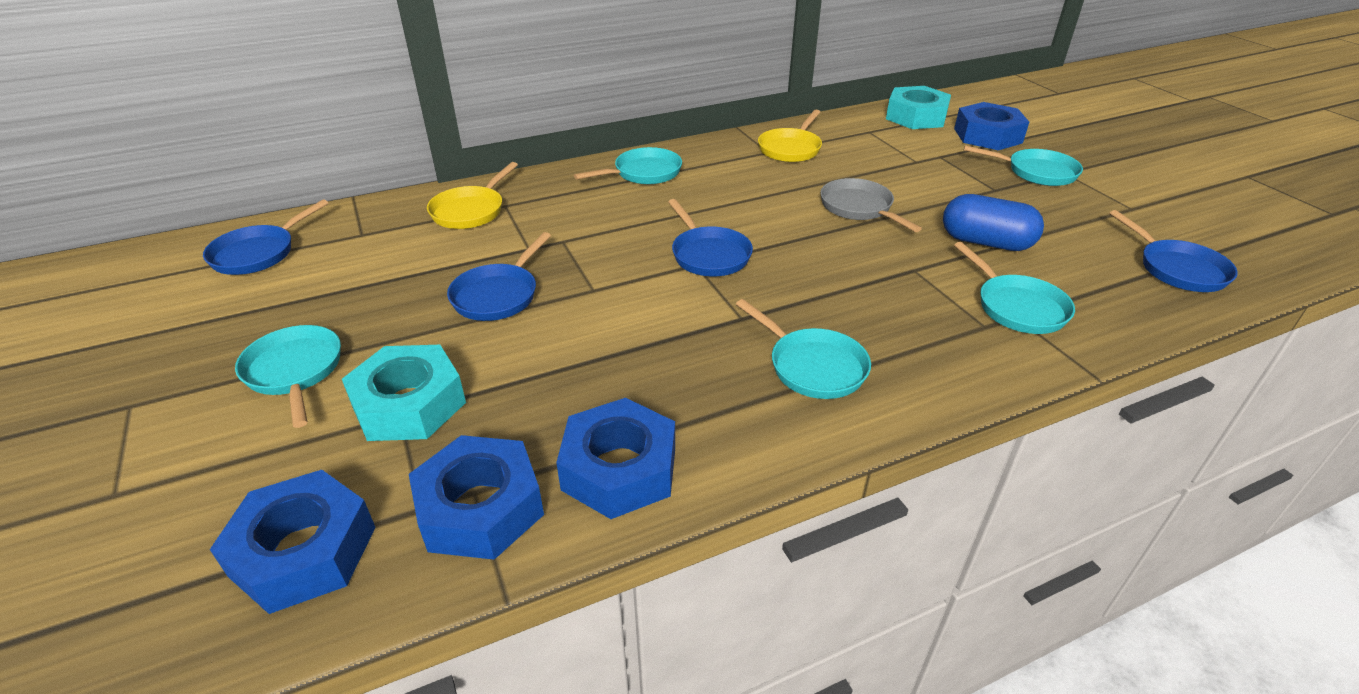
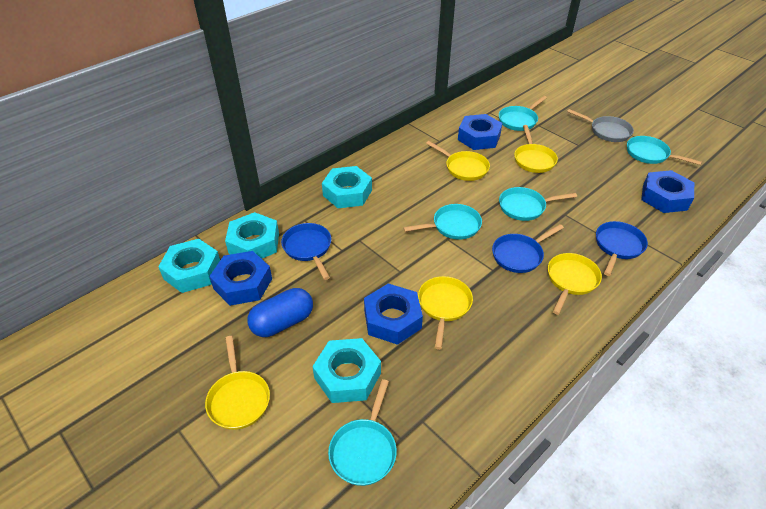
blue pan: 4 -> 3
turquoise nut: 2 -> 4
yellow pan: 2 -> 5

